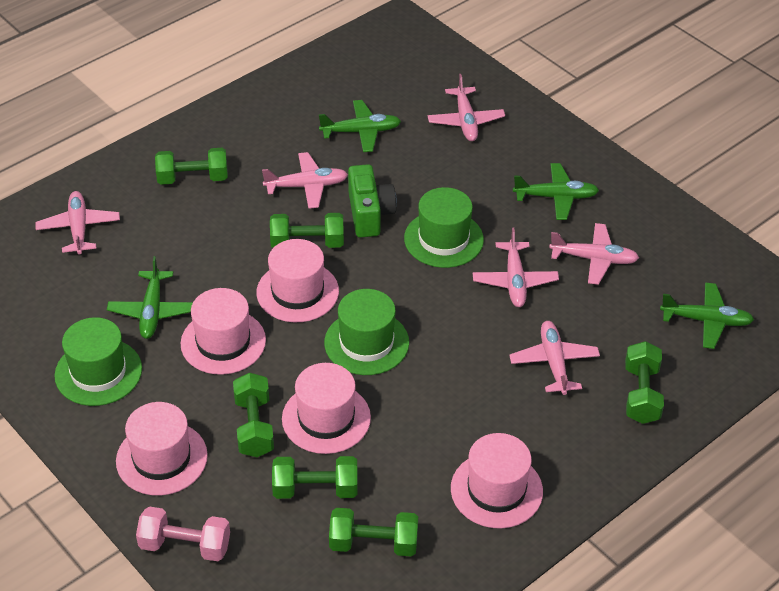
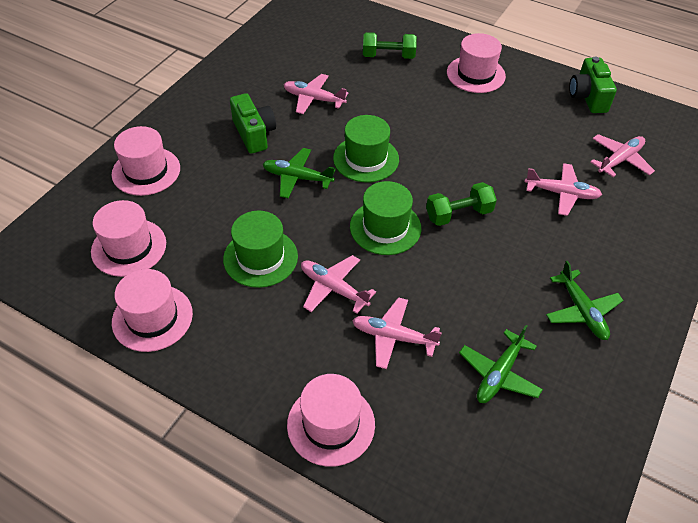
green camera: 1 -> 2
green dumbbell: 6 -> 2
green plane: 4 -> 3
pink dumbbell: 1 -> 0
pink plane: 6 -> 5

